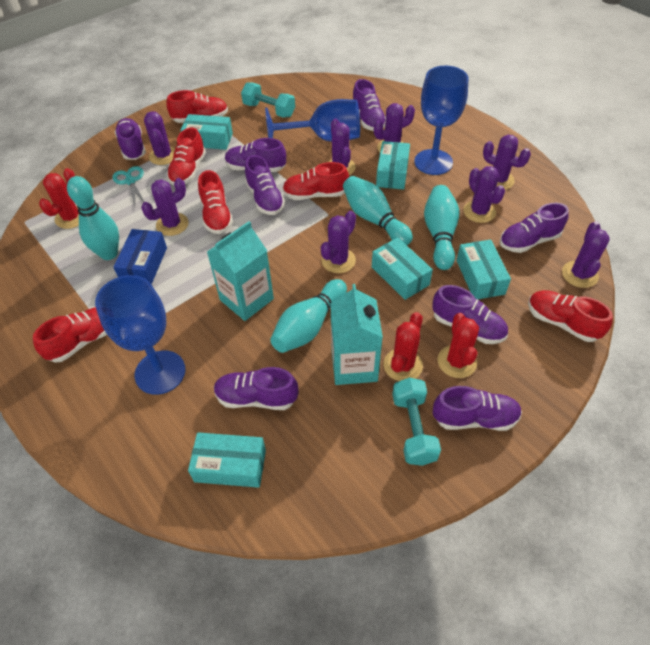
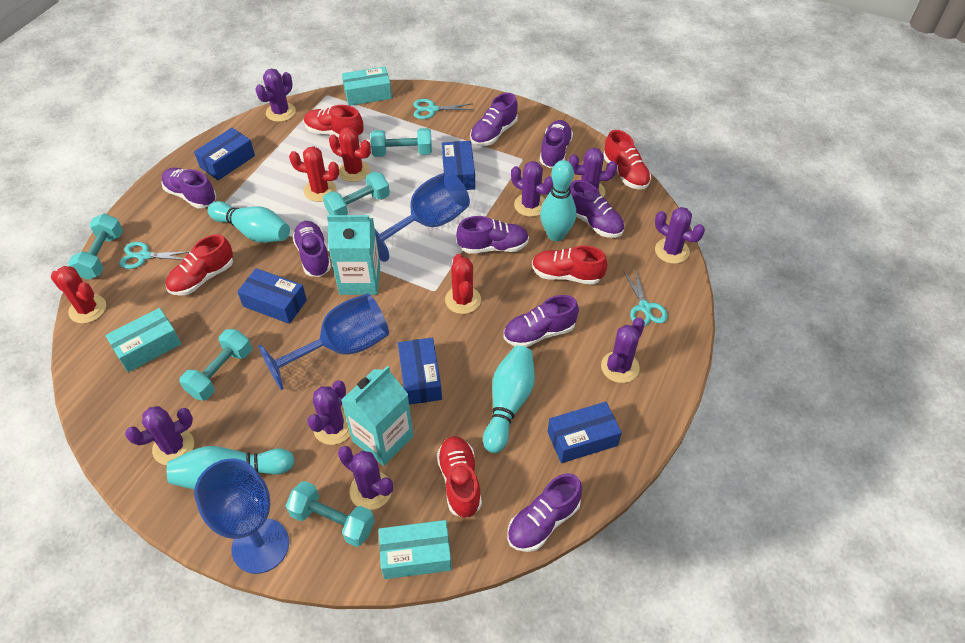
blue box: 1 -> 5
red cactus: 3 -> 4
red shoe: 6 -> 5
turquoise box: 5 -> 3
turquoise dumbbell: 2 -> 5
turquoise scissors: 1 -> 3

